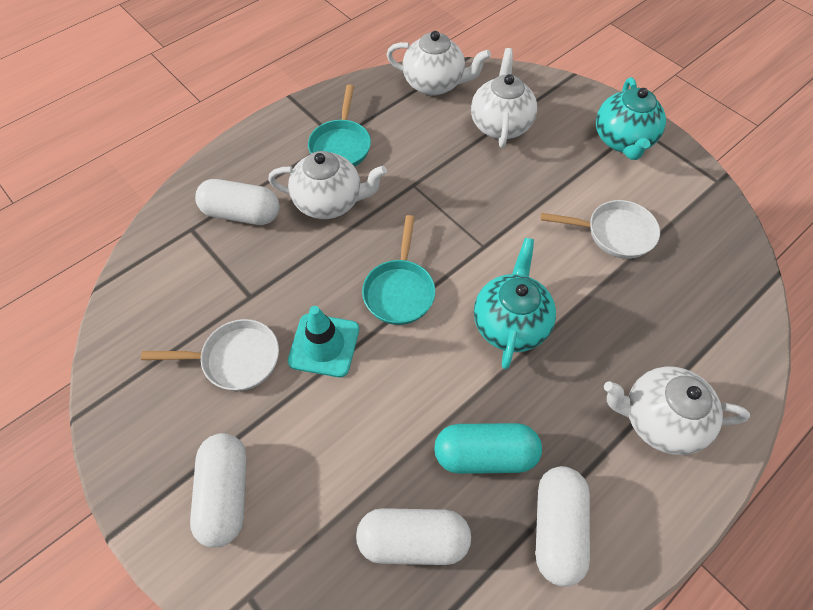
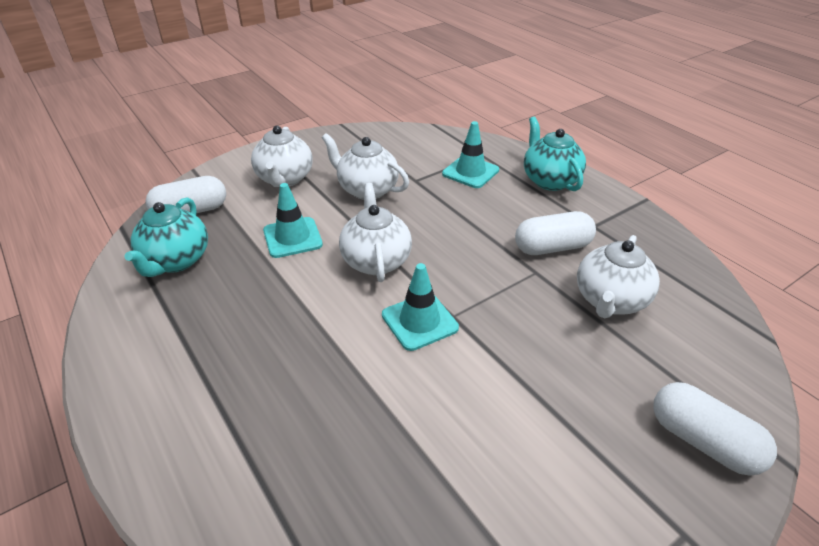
turquoise capsule: 1 -> 0
turquoise pan: 2 -> 0
turquoise traffic cone: 1 -> 3
white capsule: 4 -> 3
white pan: 2 -> 0

